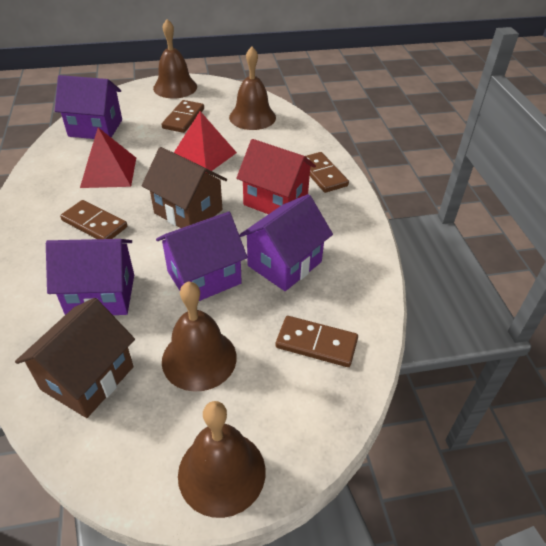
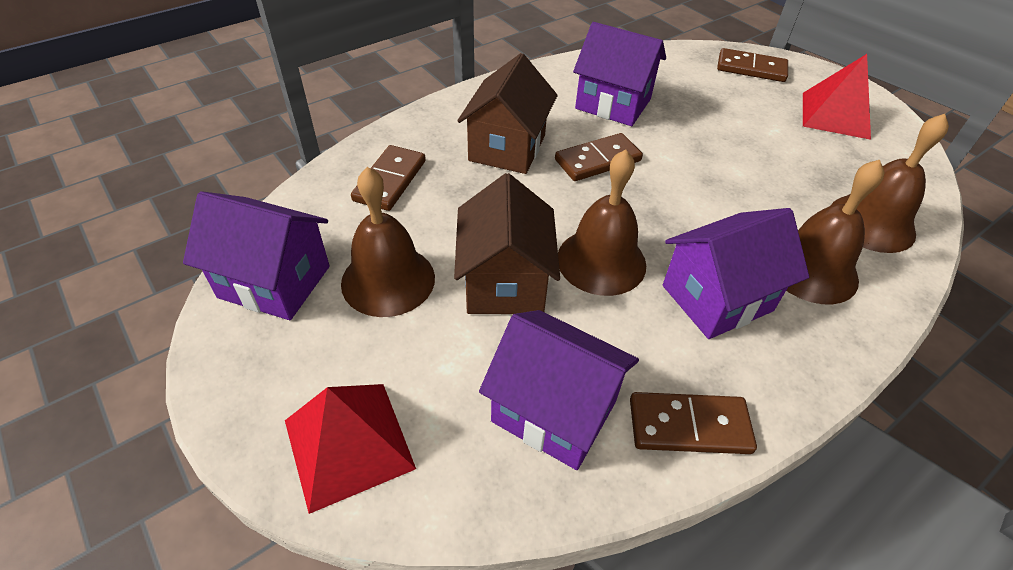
red house: 1 -> 0

